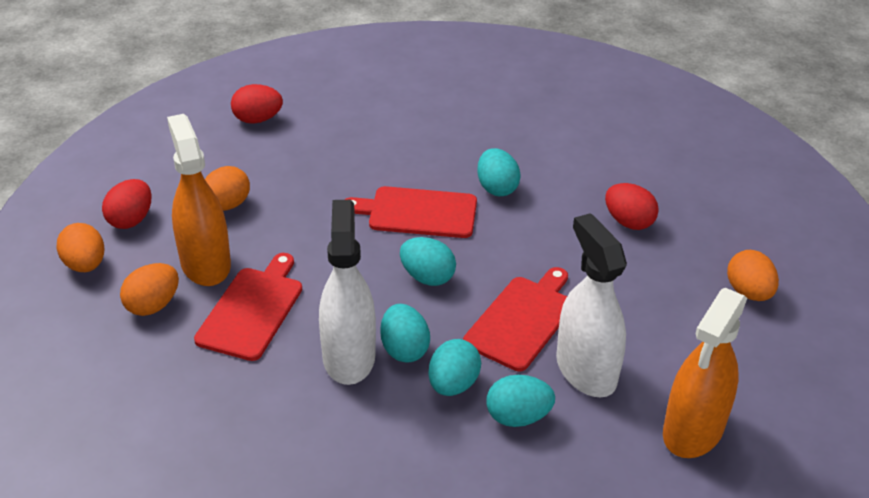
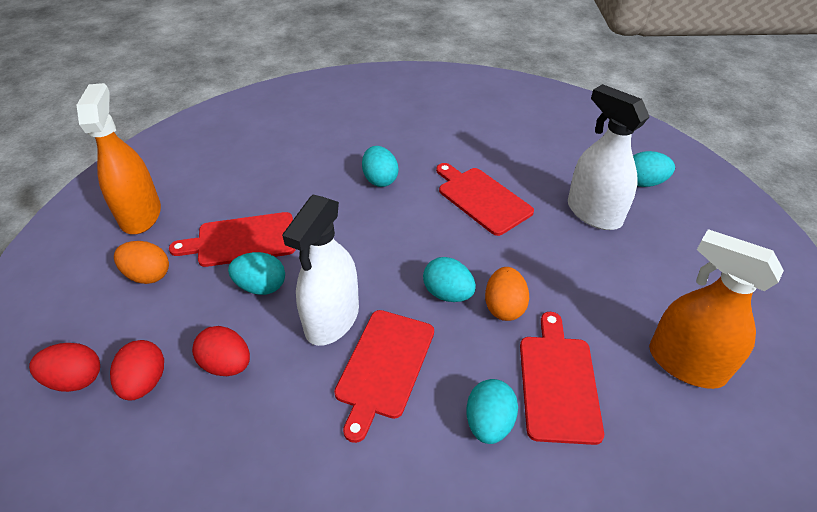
orange egg: 4 -> 2
red cutting board: 3 -> 4

